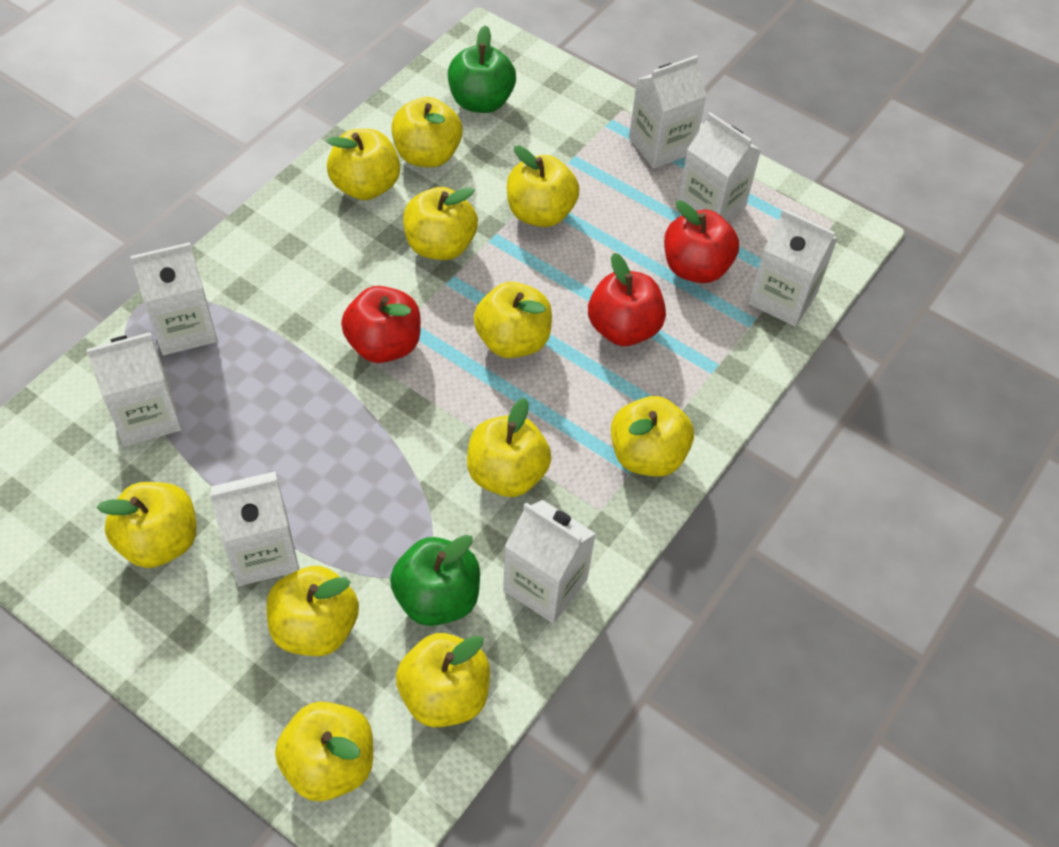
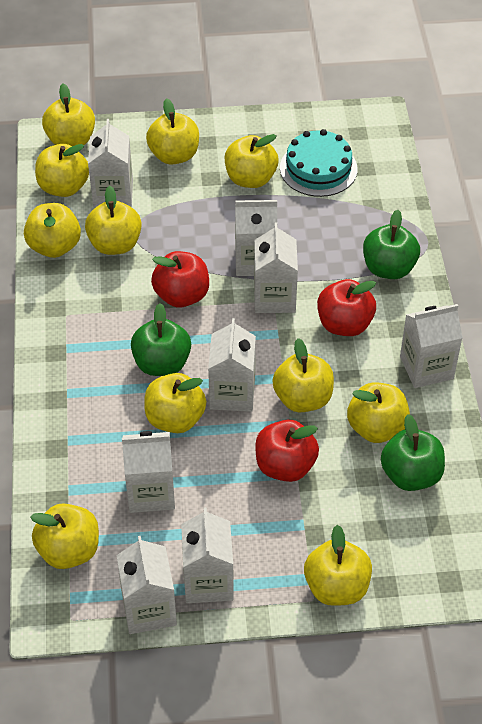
green apple: 2 -> 3
turquoise cake: 0 -> 1
white carton: 7 -> 8

